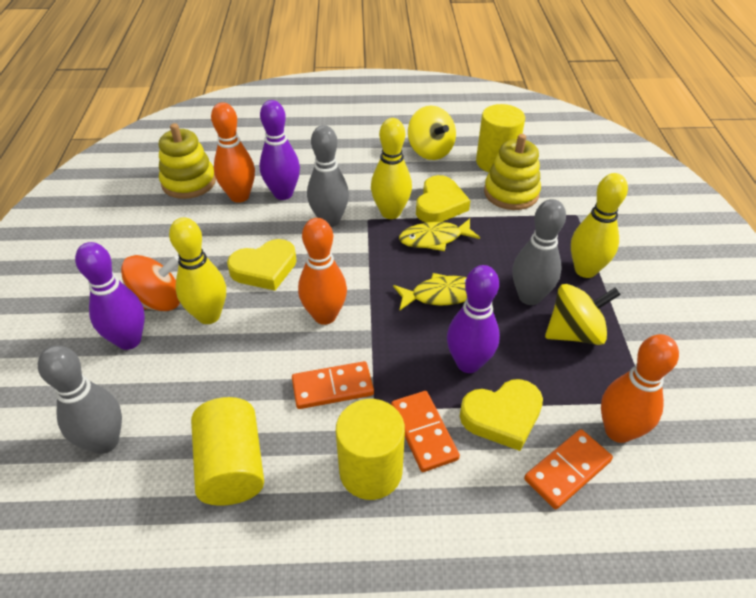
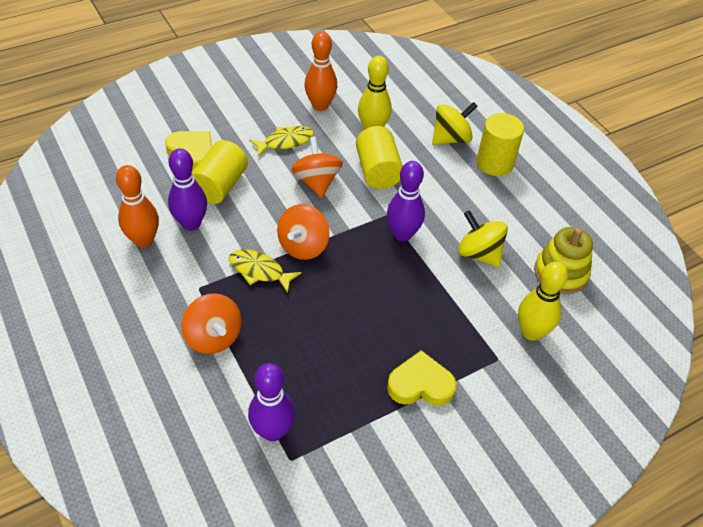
grey bowling pin: 3 -> 0
orange bowling pin: 3 -> 2
orange domino: 3 -> 0
orange spinning top: 1 -> 3
yellow bowling pin: 3 -> 2
yellow heart: 3 -> 2
yellow stacking toy: 2 -> 1

